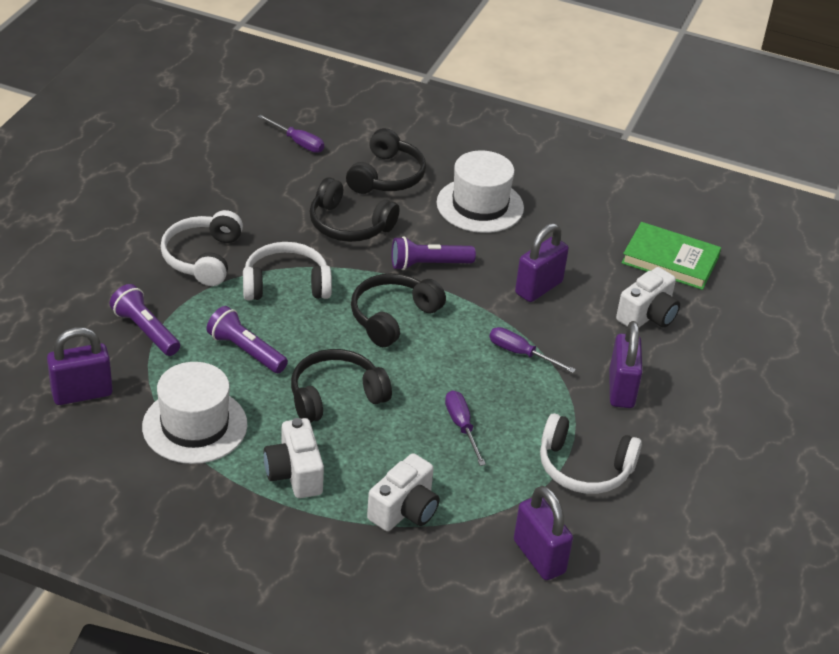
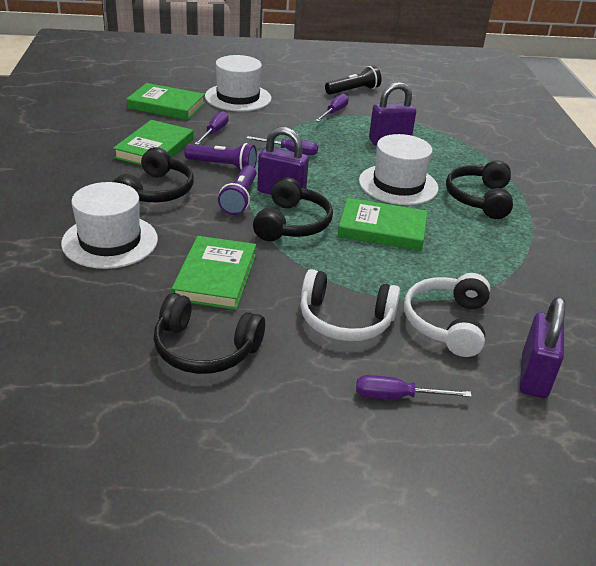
black flashlight: 0 -> 1
green book: 1 -> 4
purple flashlight: 3 -> 2
purple padlock: 4 -> 3
purple screwdriver: 3 -> 4
white camera: 3 -> 0
white hat: 2 -> 3
white headphones: 3 -> 2

